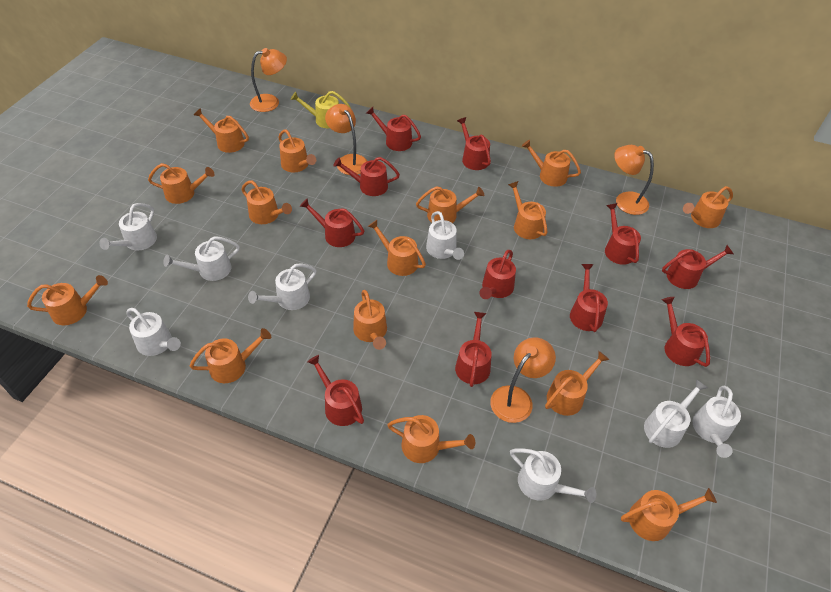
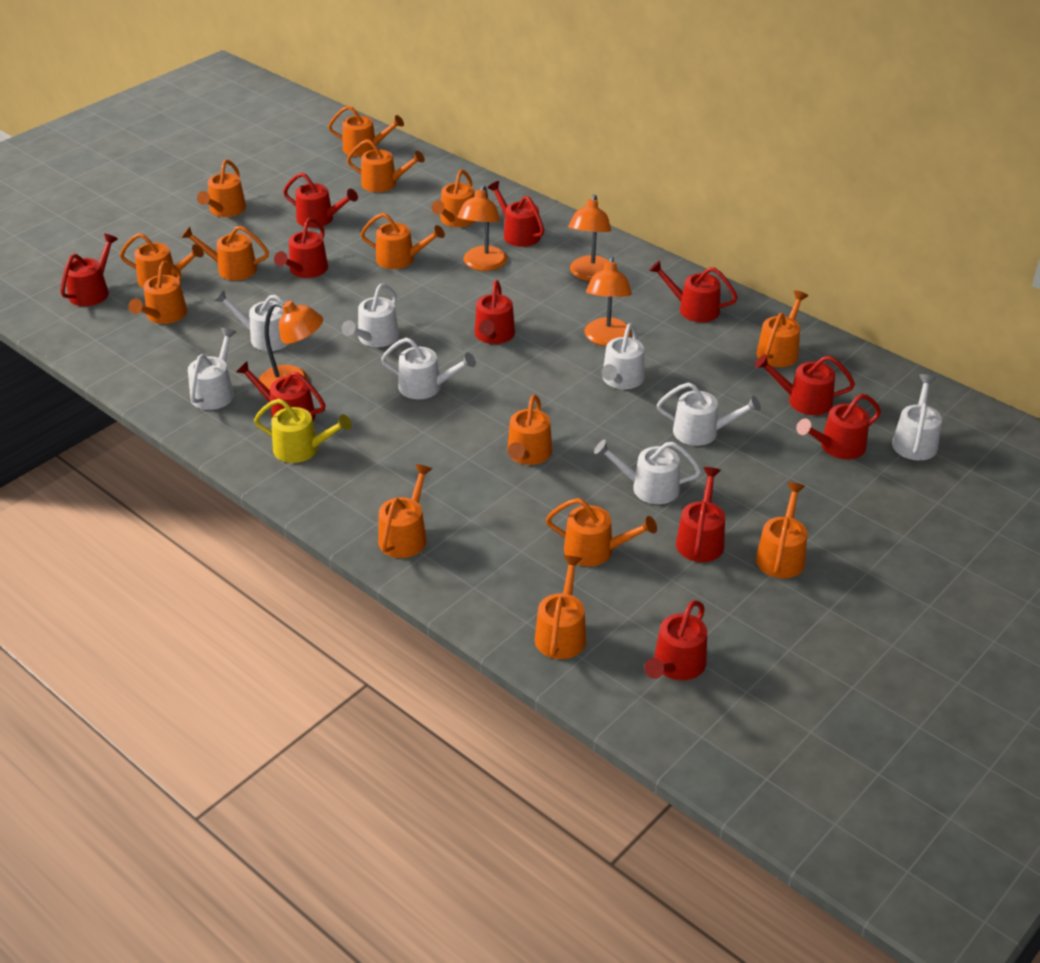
orange watering can: 15 -> 14

